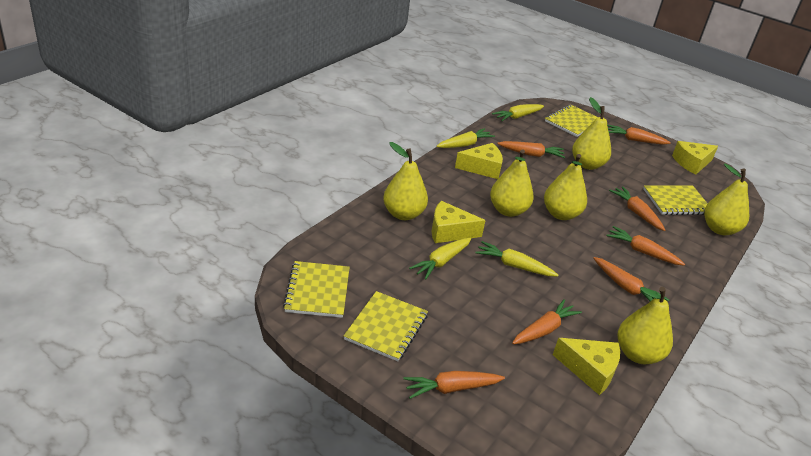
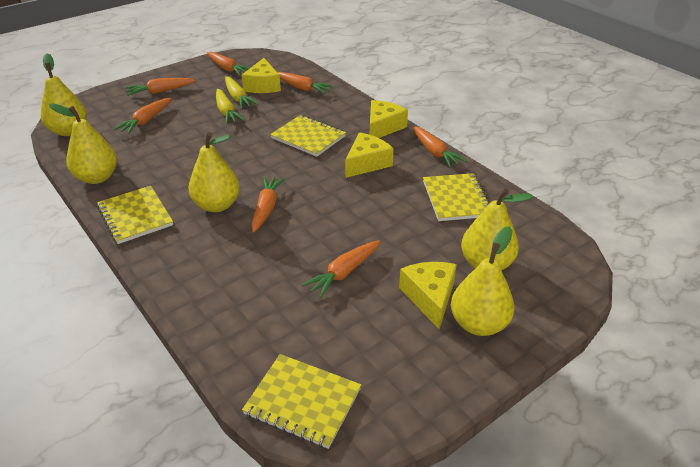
yellow carrot: 4 -> 2
yellow pear: 6 -> 5

